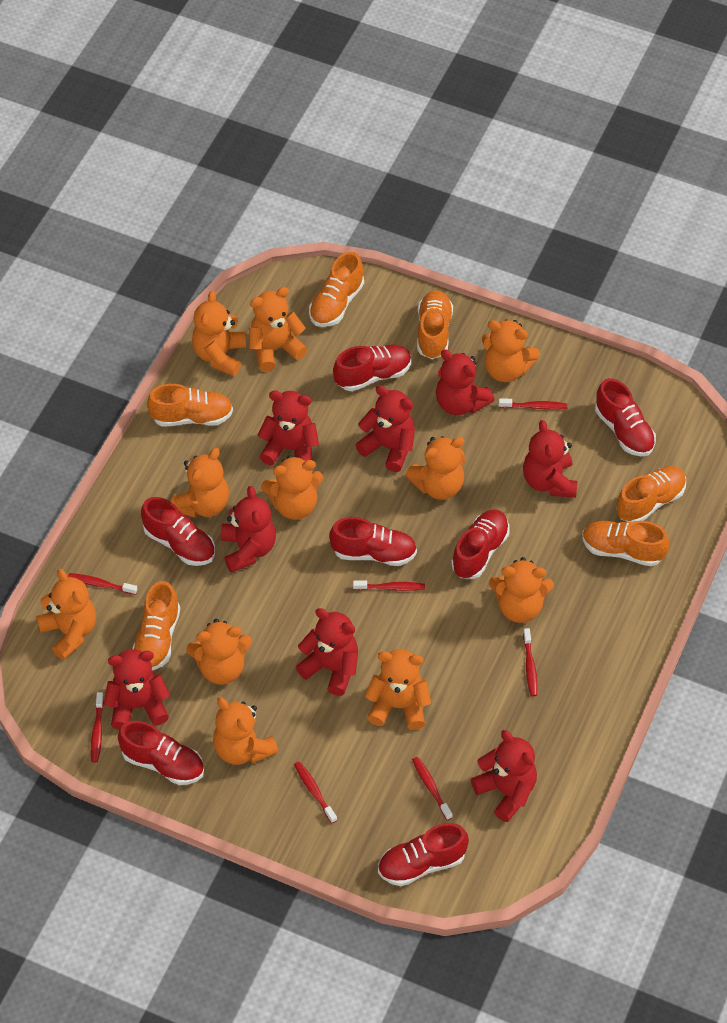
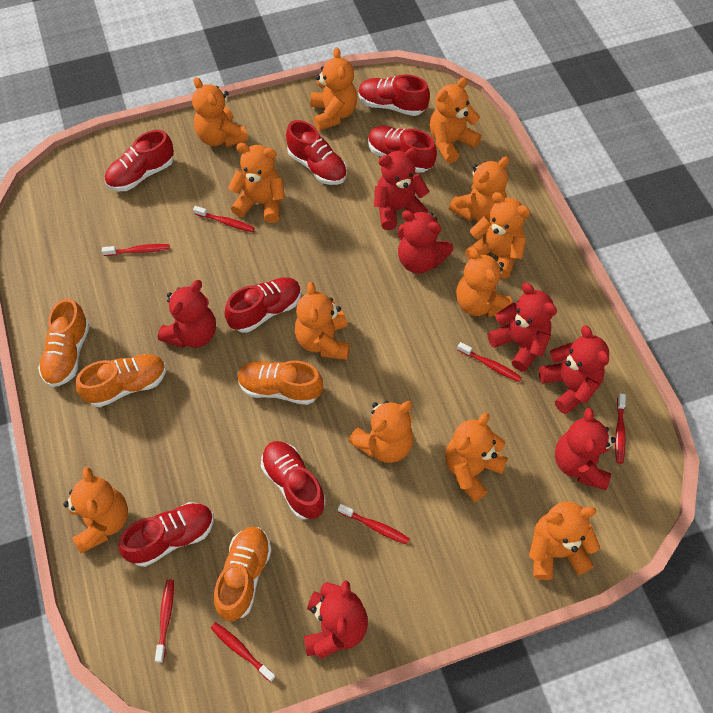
orange shoe: 6 -> 4
orange teddy bear: 11 -> 12
red teddy bear: 8 -> 7

